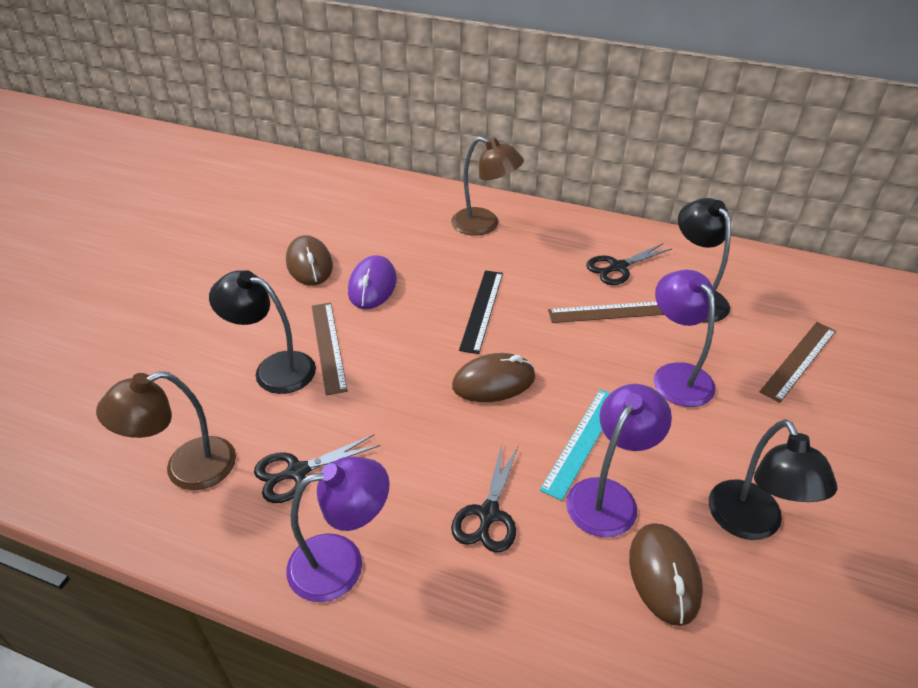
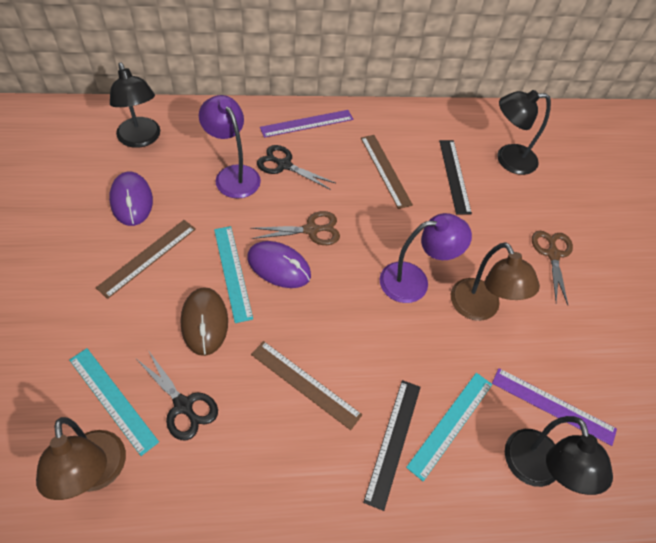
black ruler: 1 -> 2
black scissors: 3 -> 2
brown mouse: 3 -> 1
brown scissors: 0 -> 2
purple lamp: 3 -> 2
purple mouse: 1 -> 2
purple ruler: 0 -> 2
turquoise ruler: 1 -> 3

